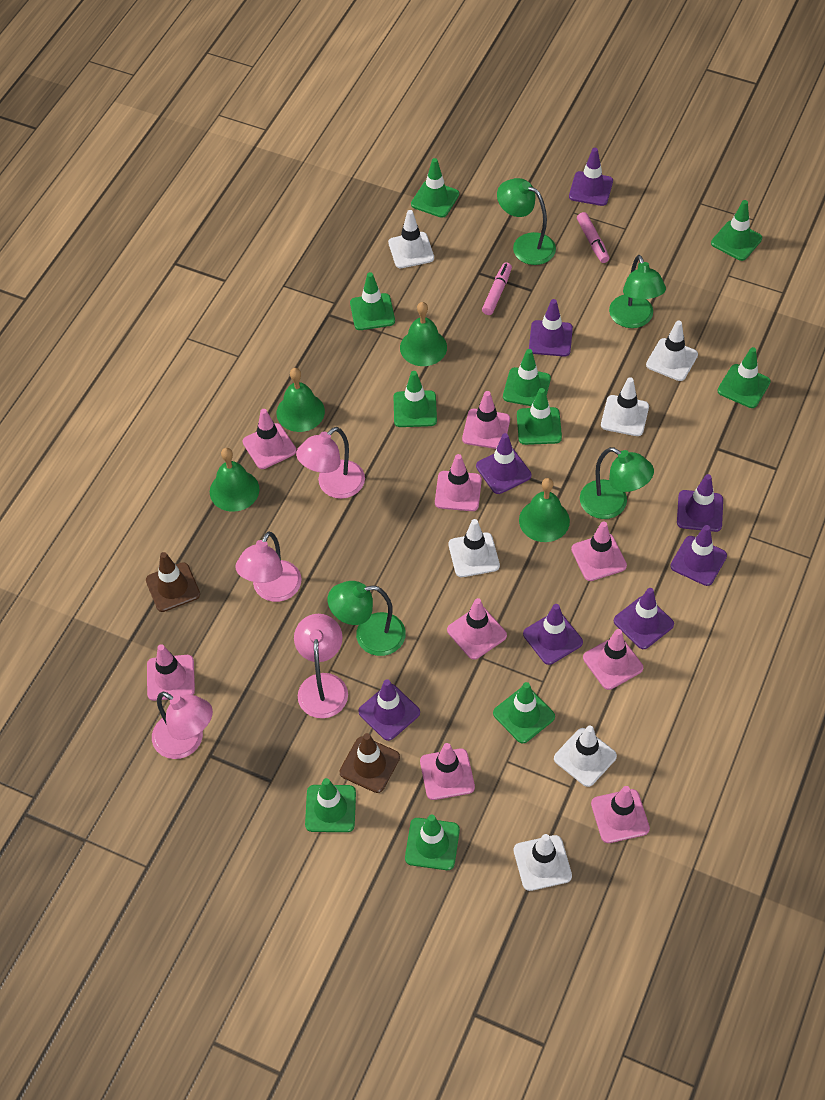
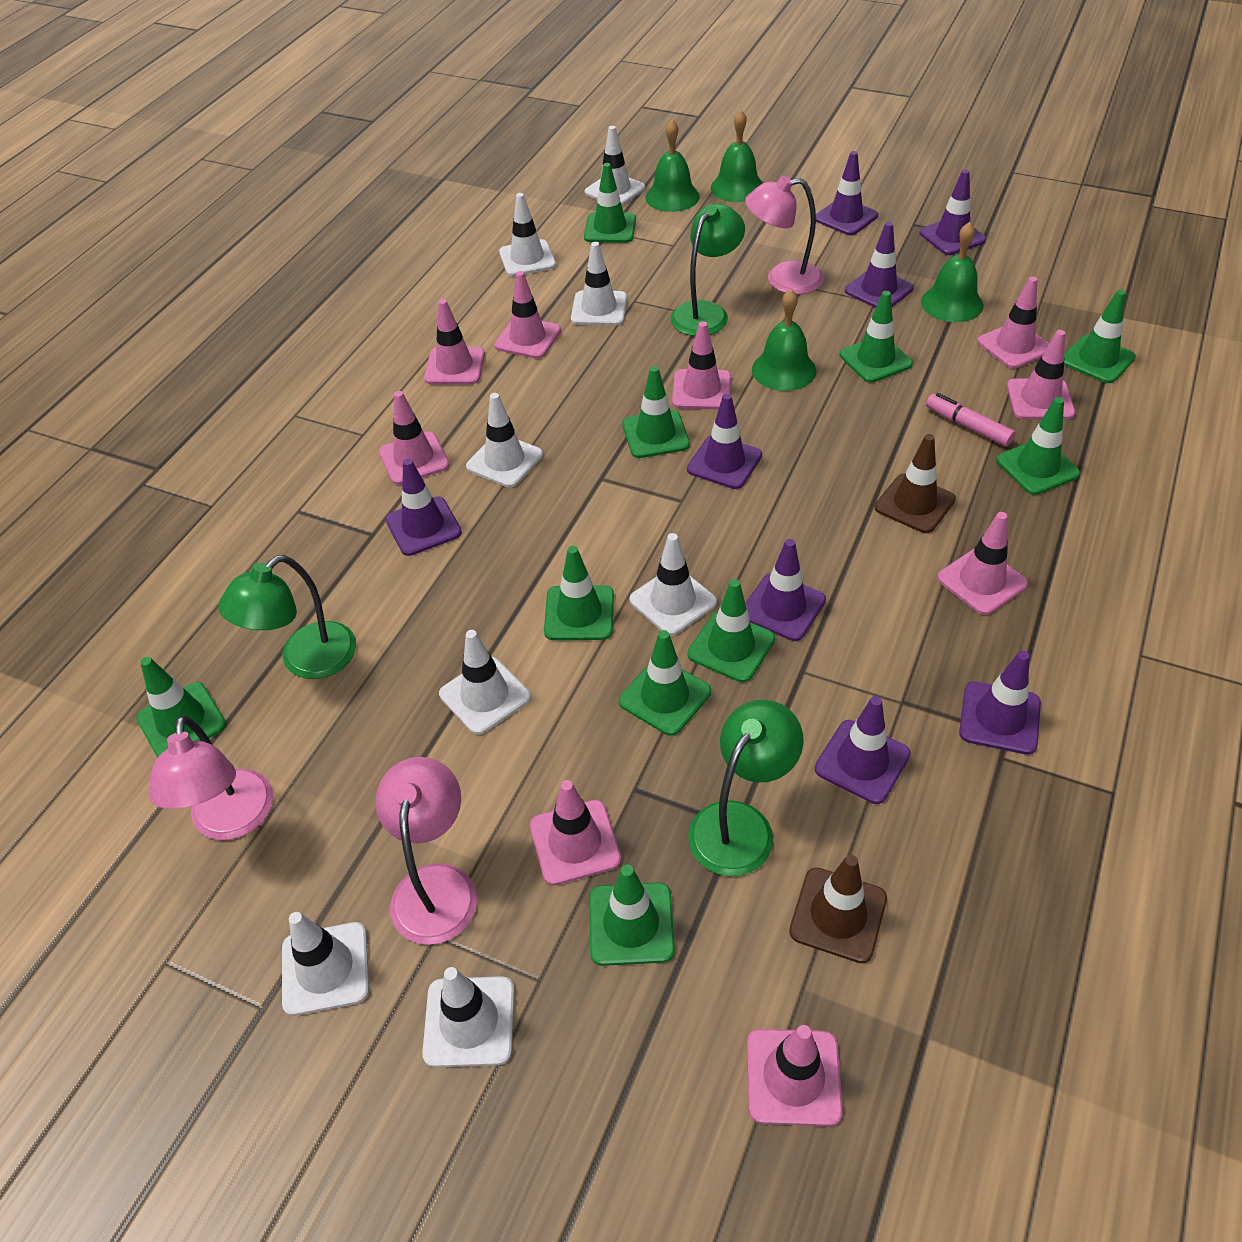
green lamp: 4 -> 3
pink lamp: 4 -> 3
pink marker: 2 -> 1
white traffic cone: 6 -> 8

